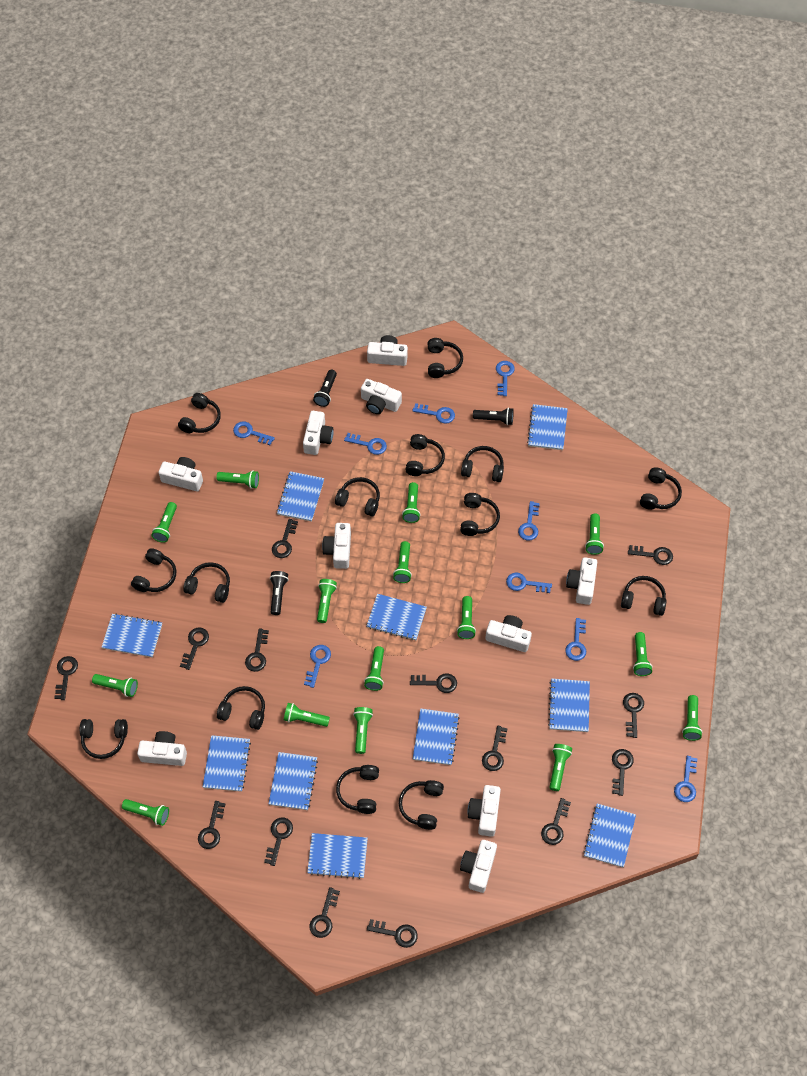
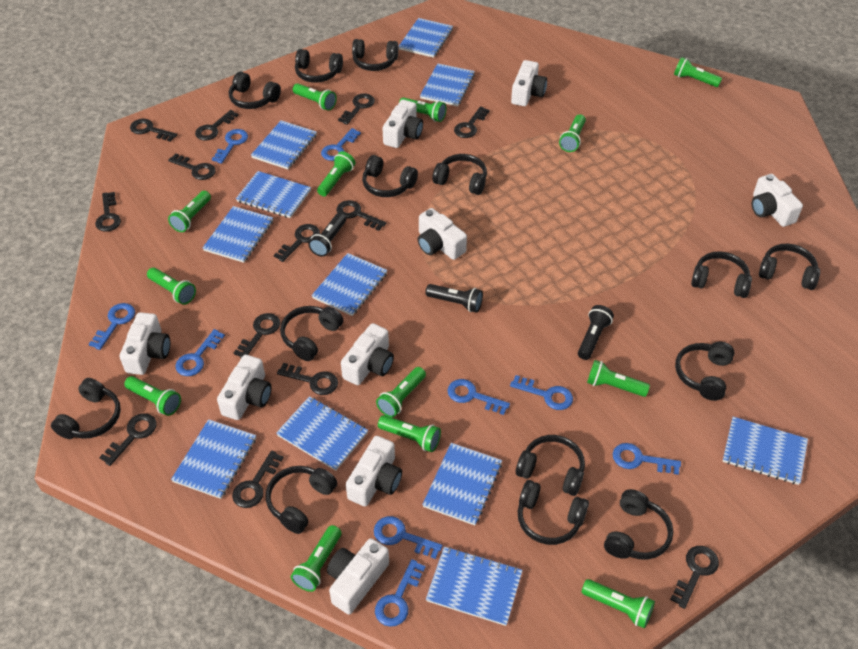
black key: 14 -> 13
blue notebook: 10 -> 11
green flashlight: 15 -> 13
white camera: 10 -> 9

